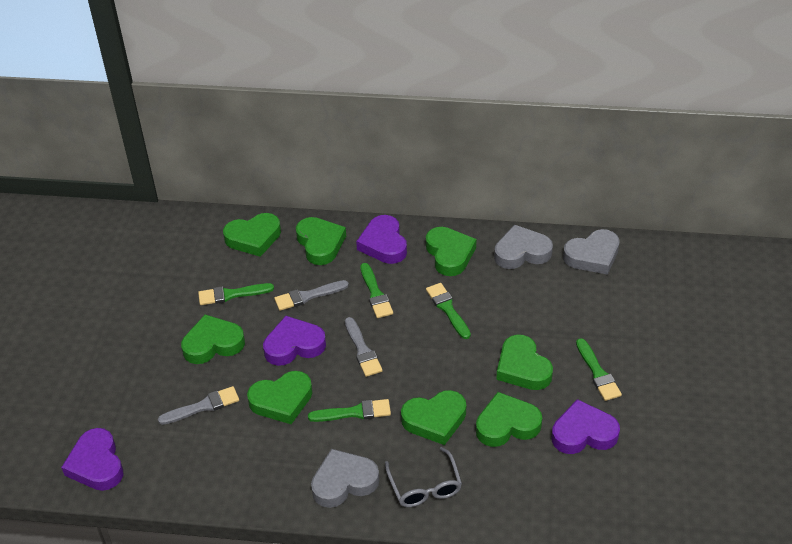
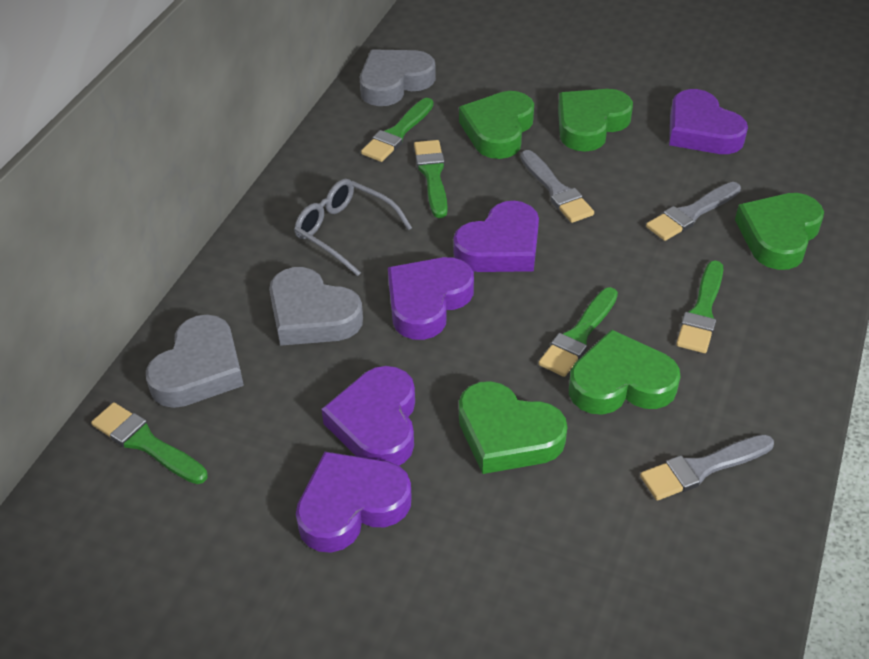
green heart: 8 -> 5
purple heart: 4 -> 5

